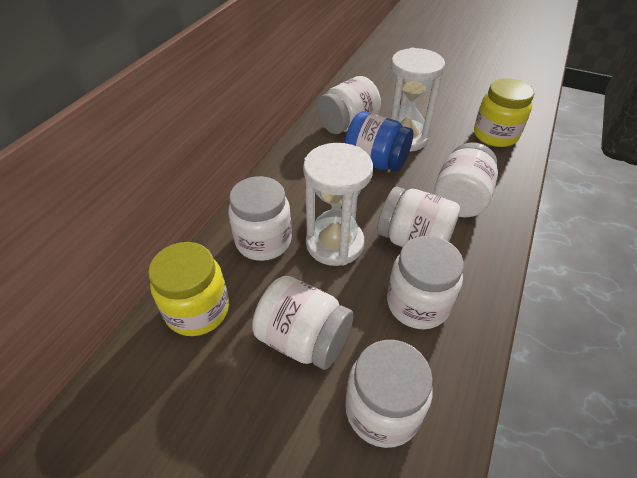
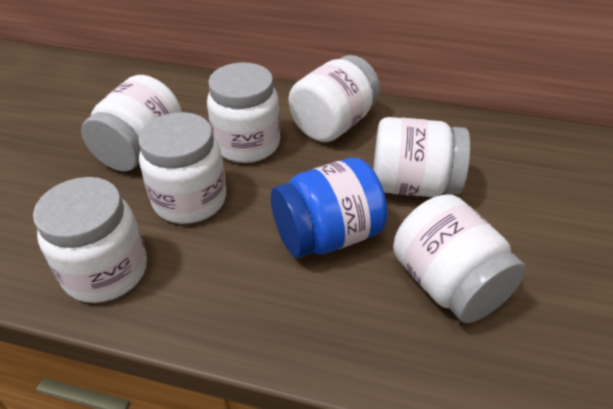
white hourglass: 2 -> 0
yellow jar: 2 -> 0

